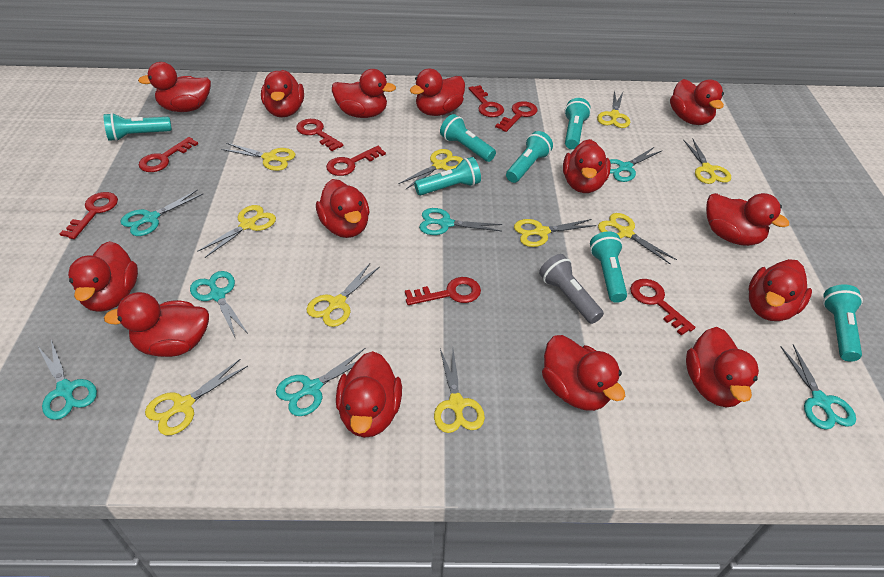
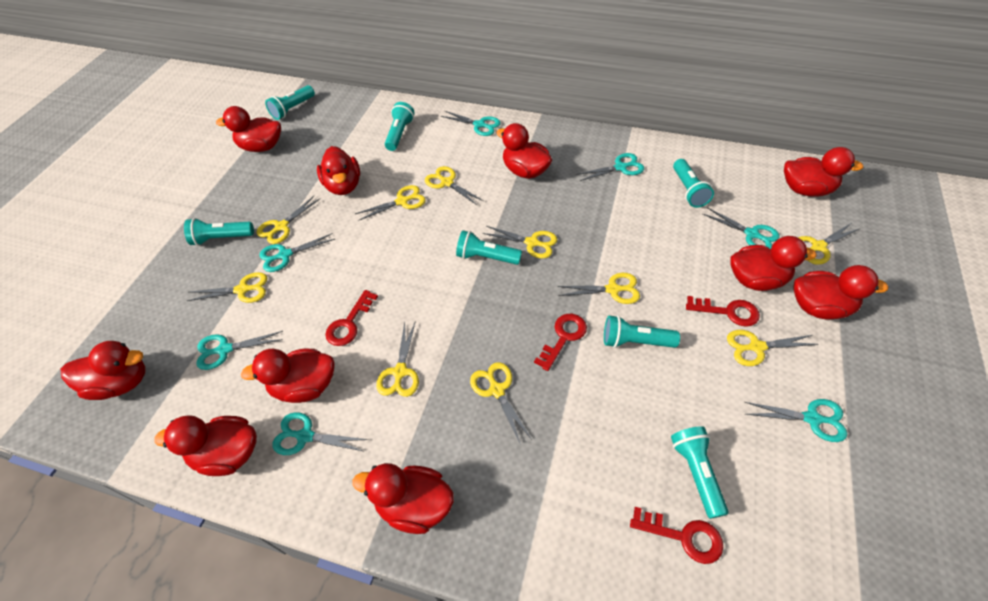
grey flashlight: 1 -> 0
red duck: 14 -> 10
red key: 8 -> 4

